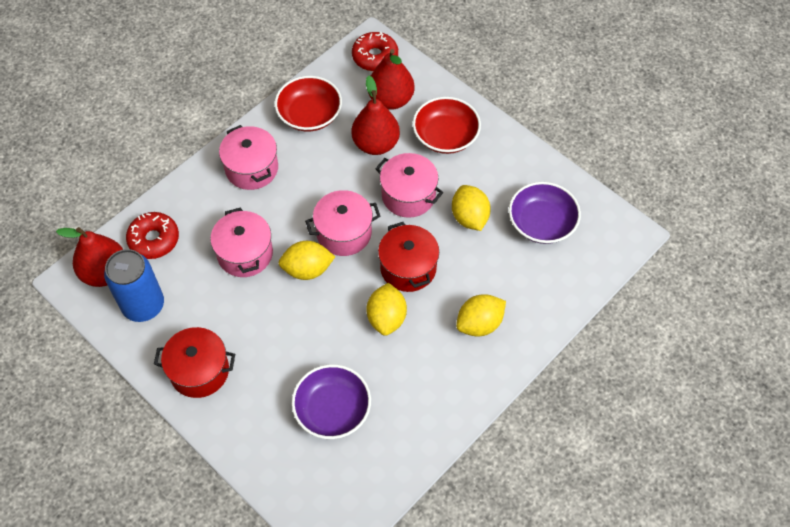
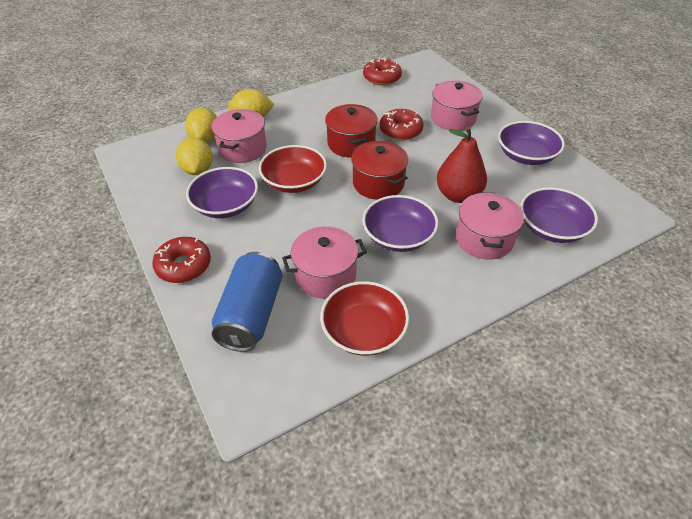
purple bowl: 2 -> 4
red donut: 2 -> 3
red pear: 3 -> 1
yellow lemon: 4 -> 3

